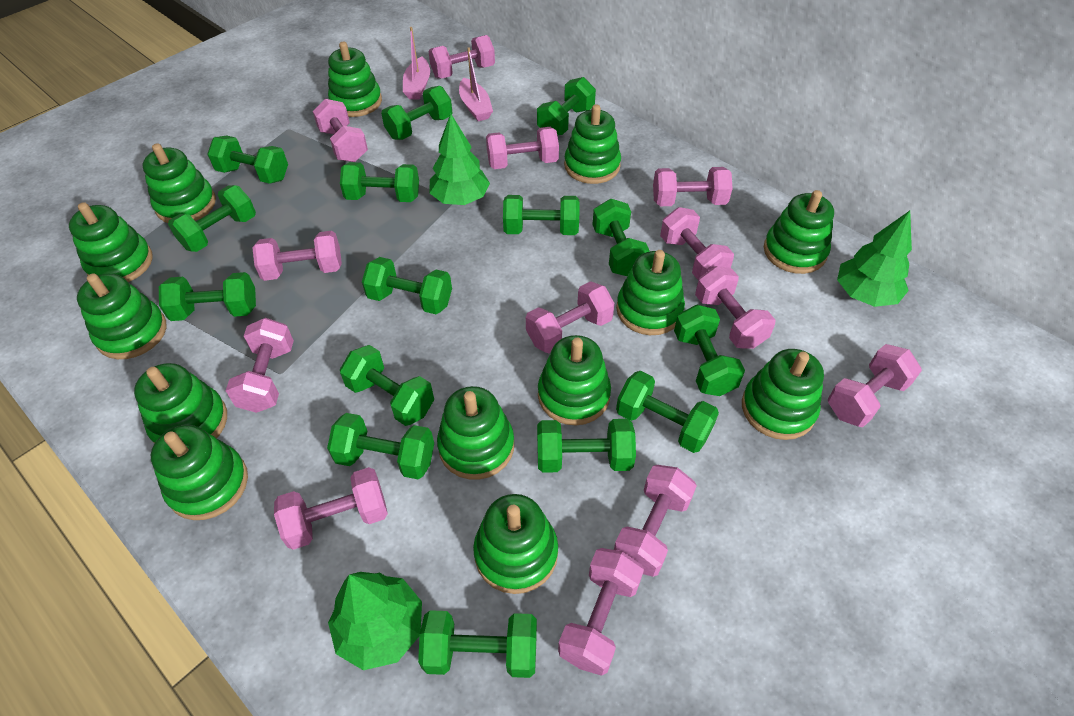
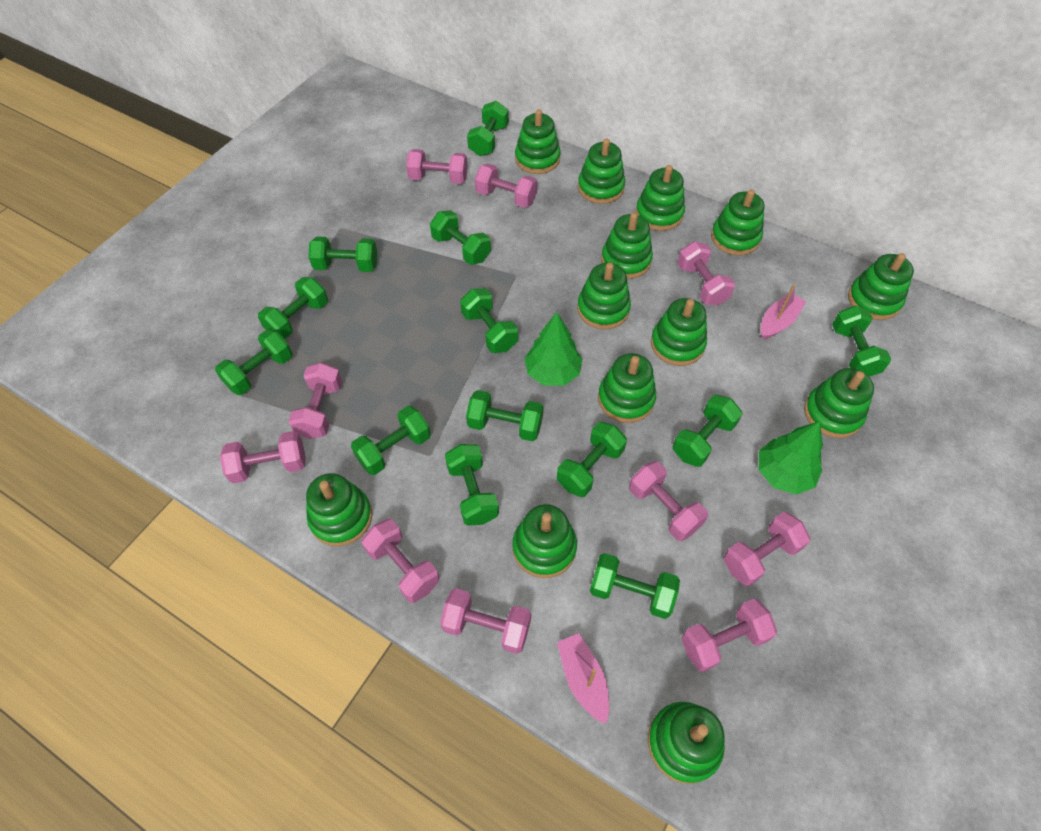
green dumbbell: 15 -> 13
green tree: 3 -> 2
pink dumbbell: 13 -> 10

